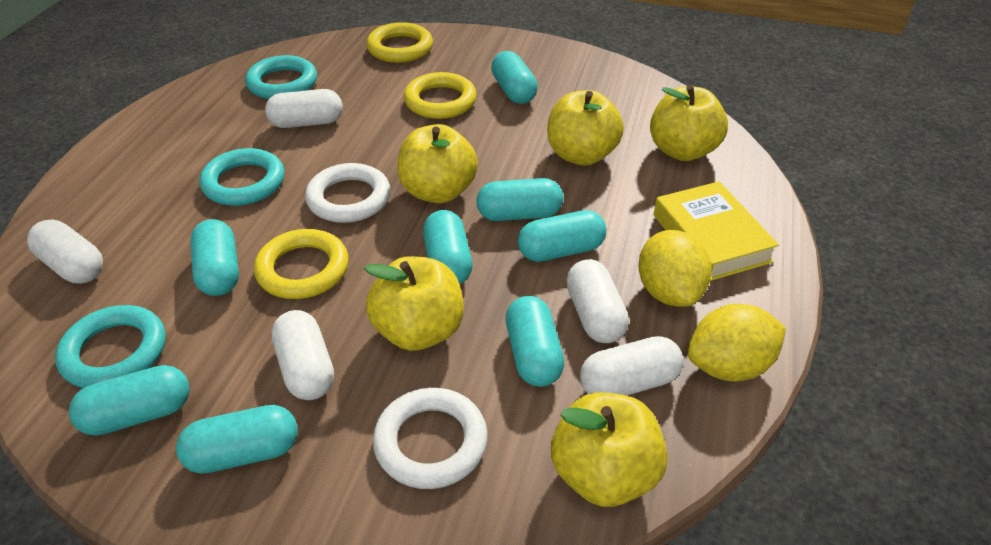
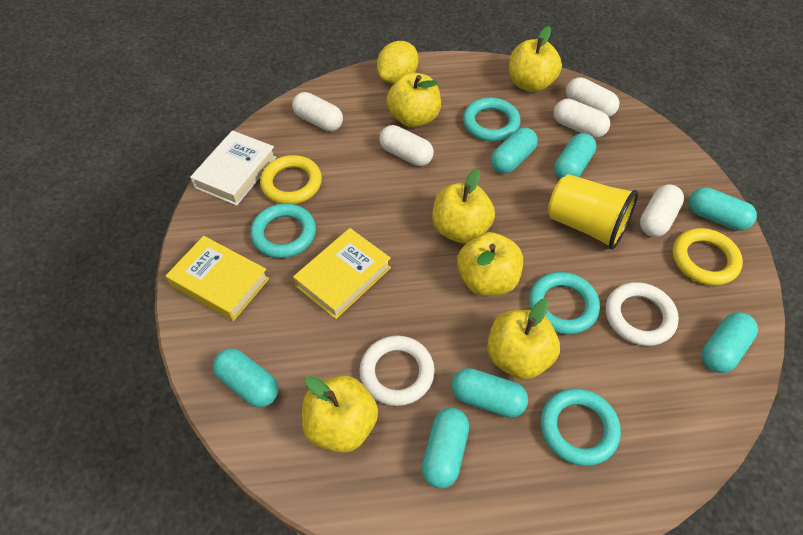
turquoise capsule: 8 -> 7
turquoise ring: 3 -> 4
white book: 0 -> 1
yellow apple: 5 -> 6
yellow book: 1 -> 2
yellow cup: 0 -> 1
yellow lemon: 2 -> 1
yellow ring: 3 -> 2

